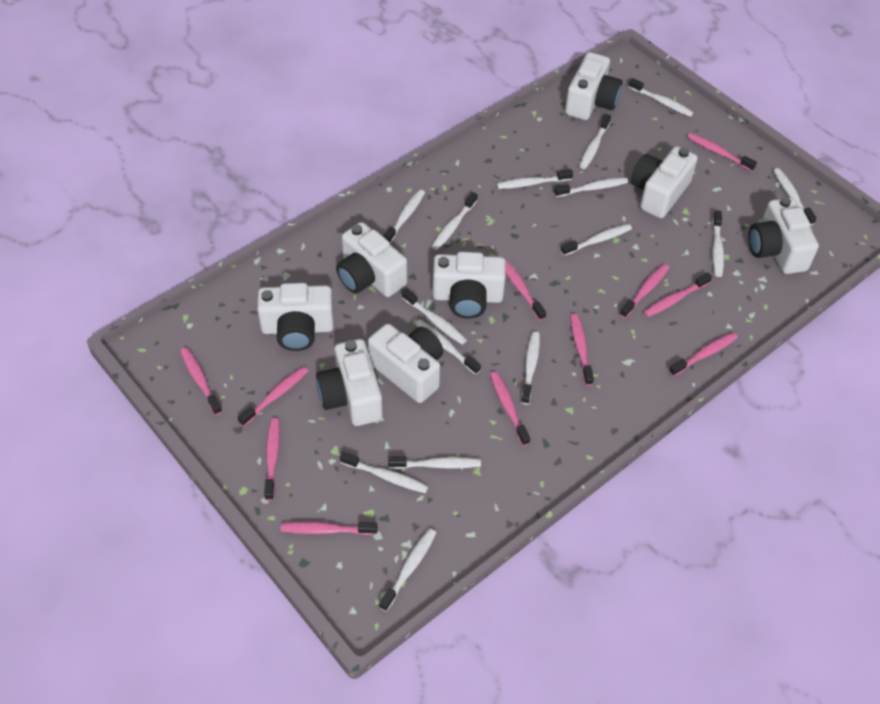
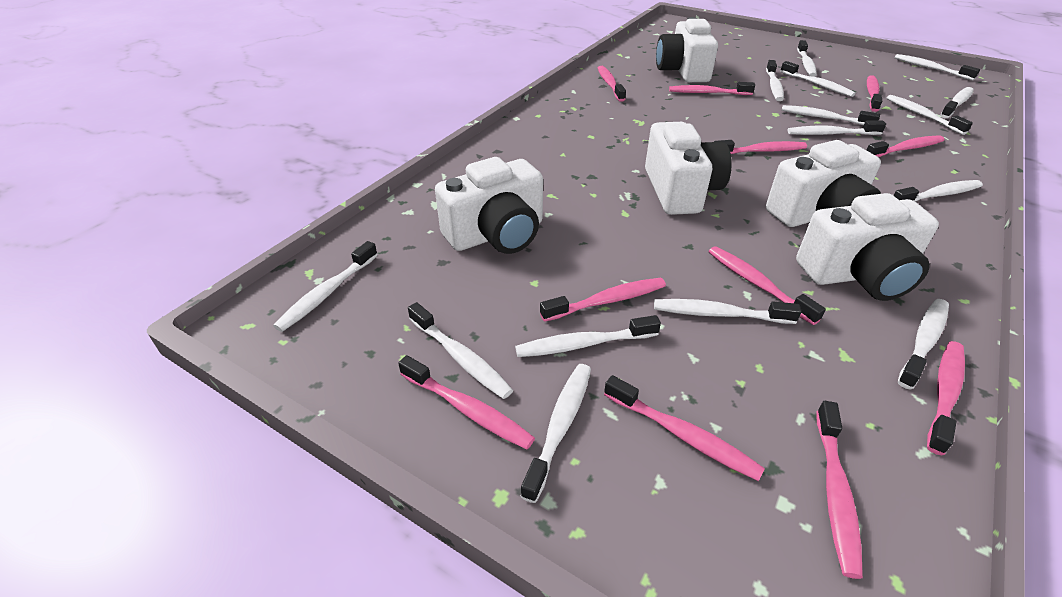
white camera: 8 -> 5

